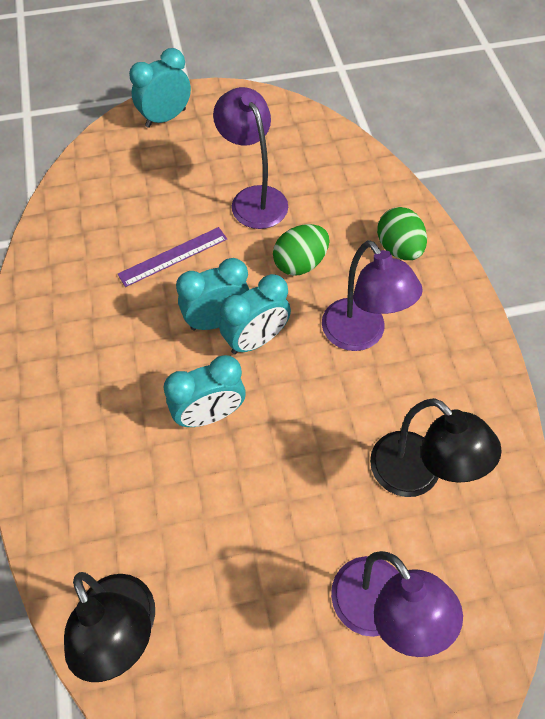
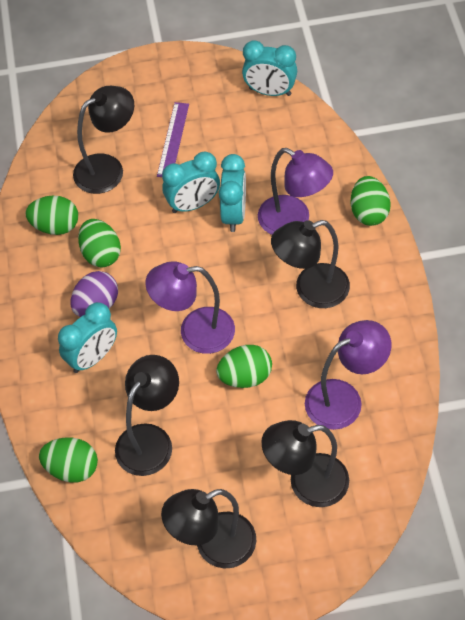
black lamp: 2 -> 5
green egg: 2 -> 5
purple egg: 0 -> 1

